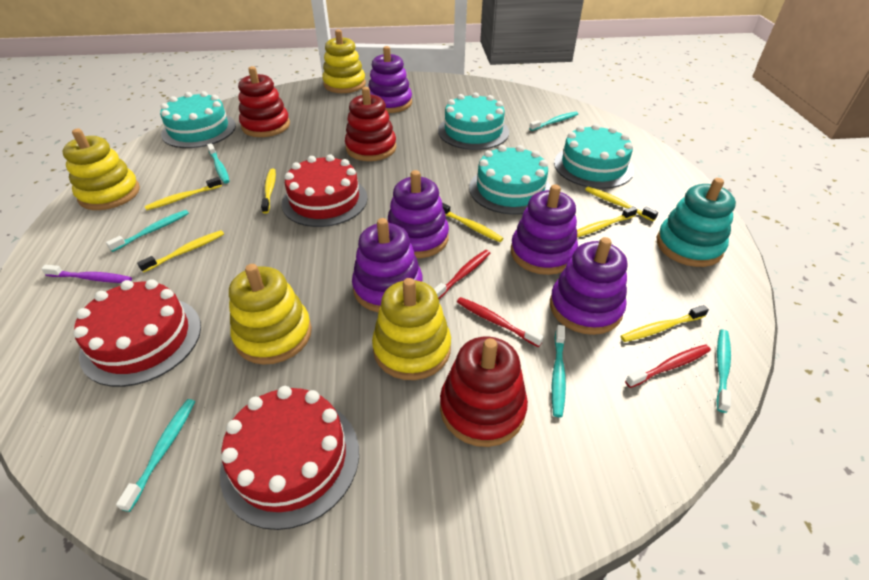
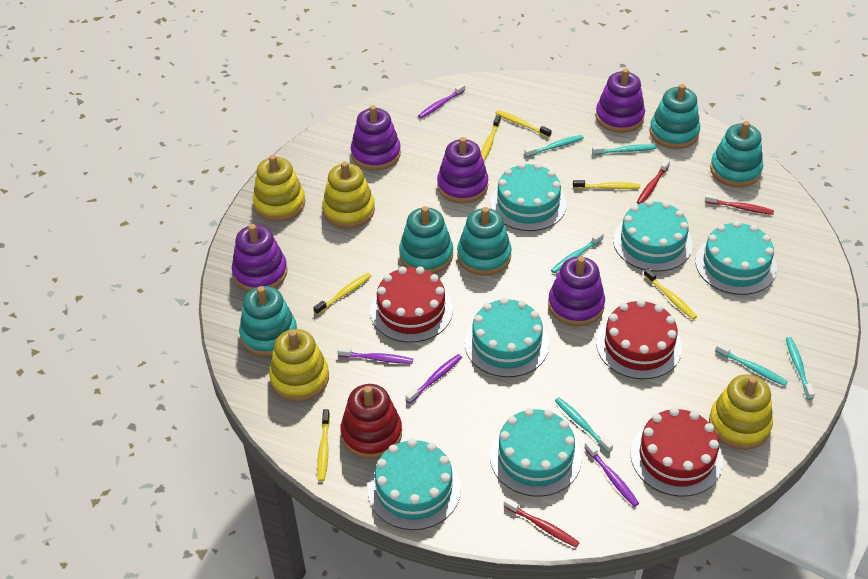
purple toothbrush: 1 -> 4
red stacking toy: 3 -> 1
turquoise cake: 4 -> 6
turquoise stacking toy: 1 -> 5
yellow toothbrush: 7 -> 6

